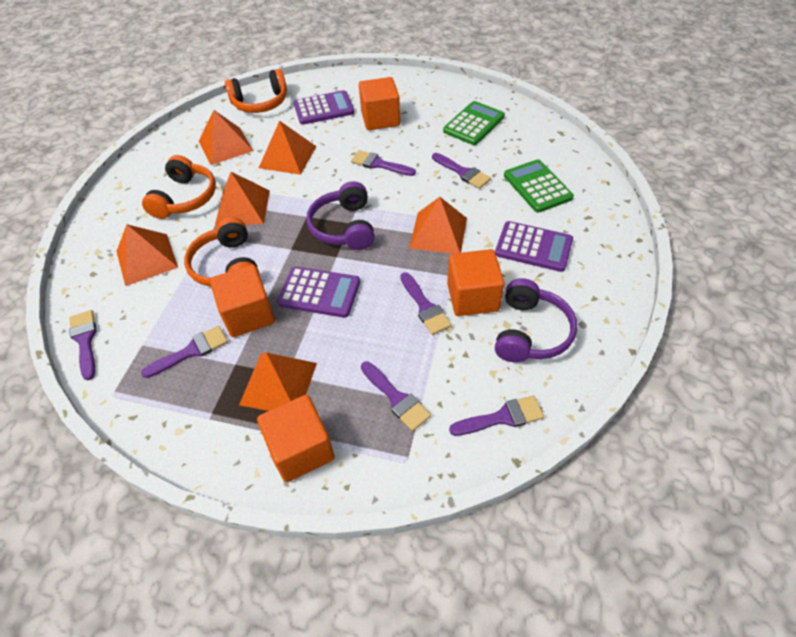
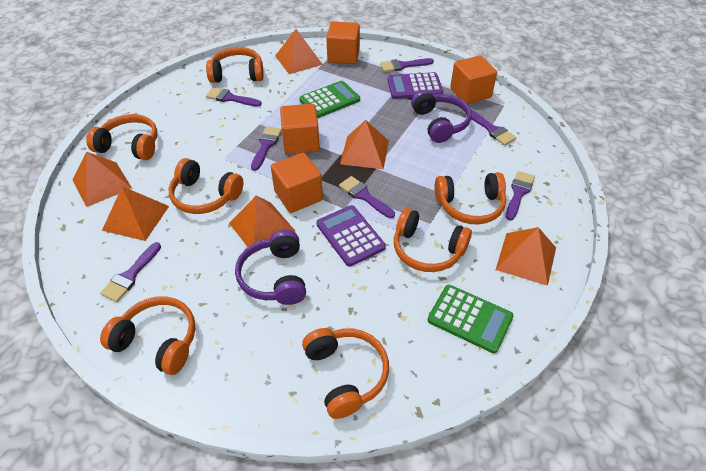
orange headphones: 3 -> 7
purple calculator: 3 -> 2

